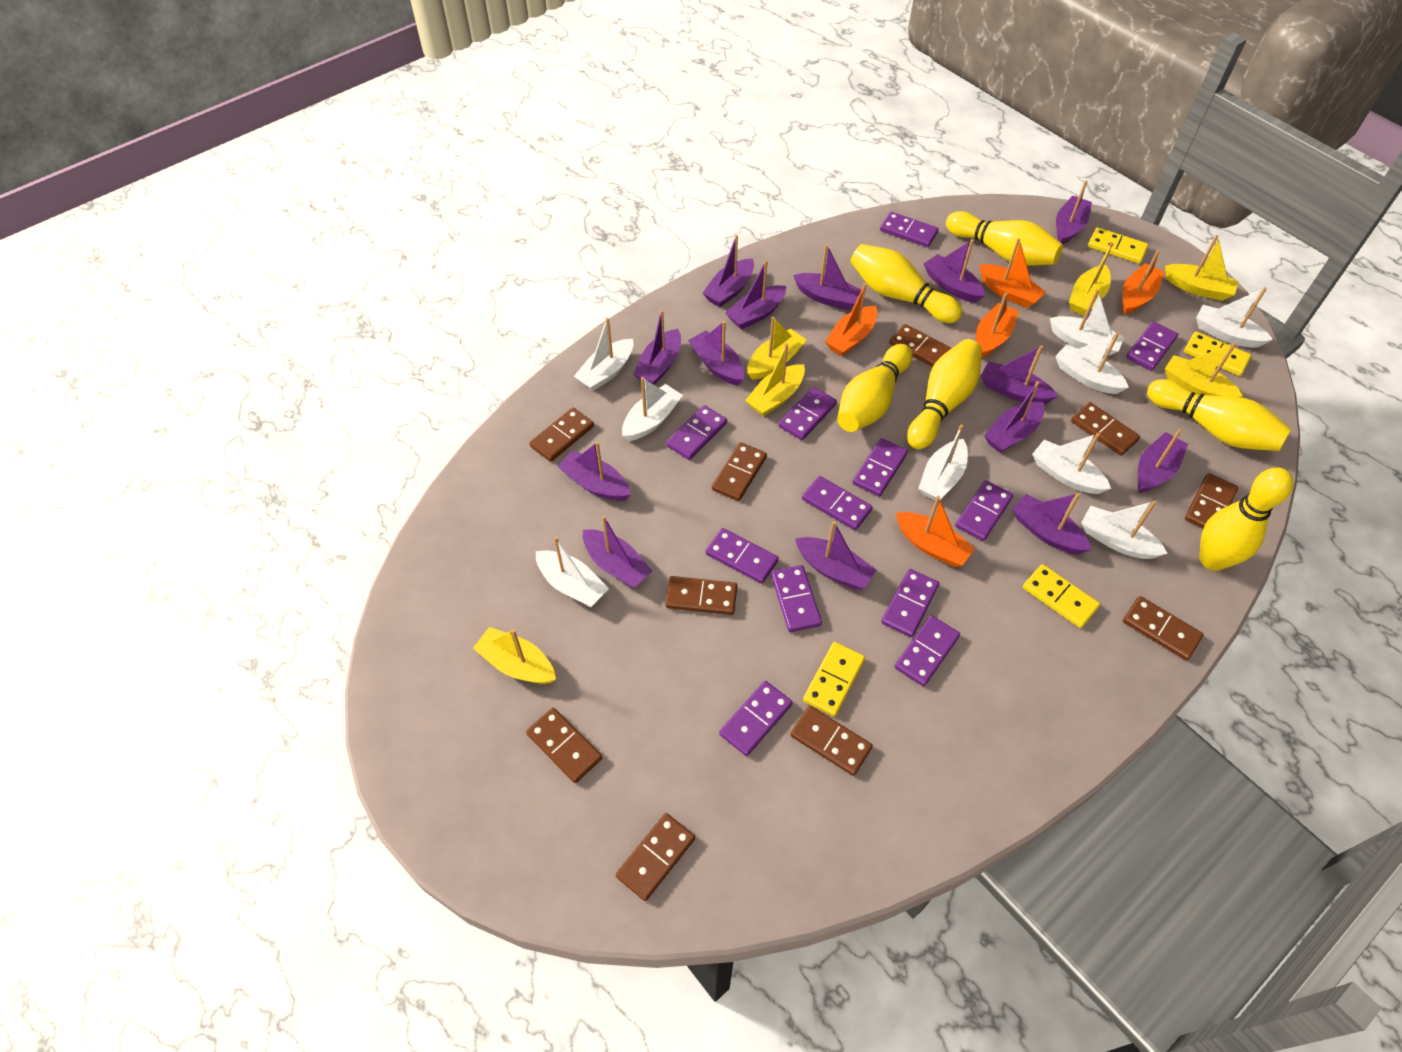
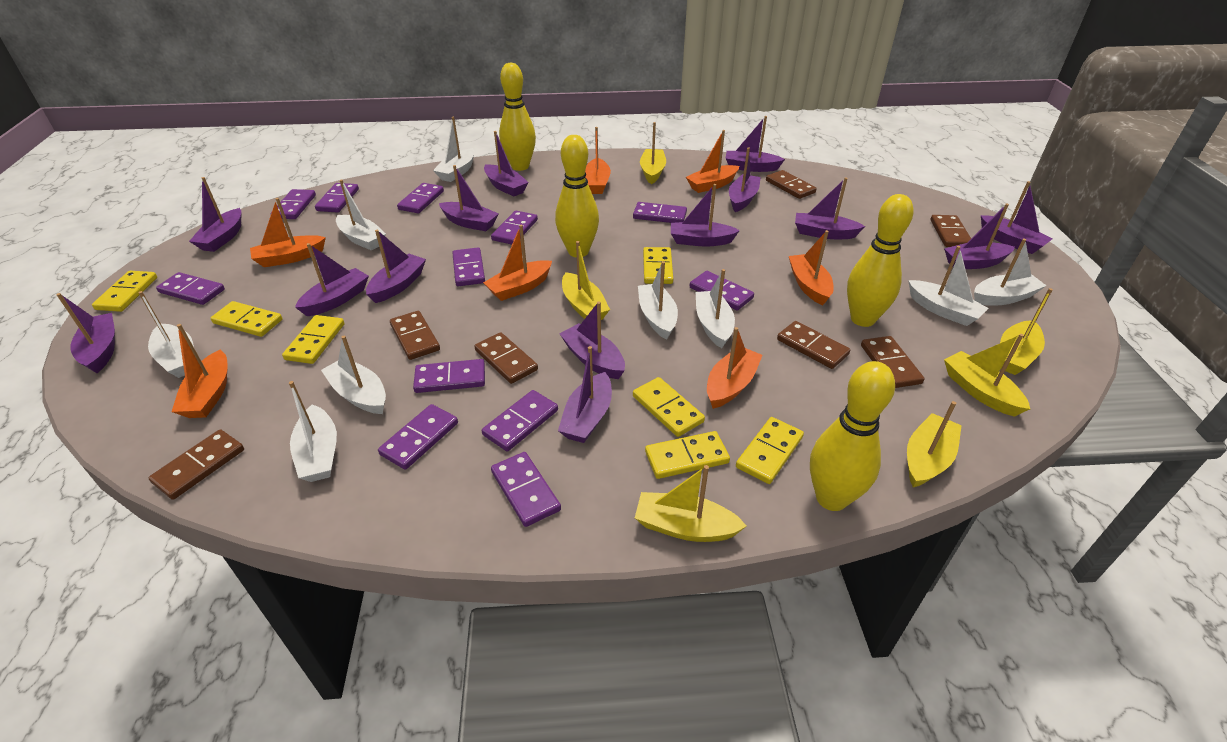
brown domino: 10 -> 7
orange boat: 5 -> 7
yellow bowling pin: 6 -> 4
yellow domino: 4 -> 7

